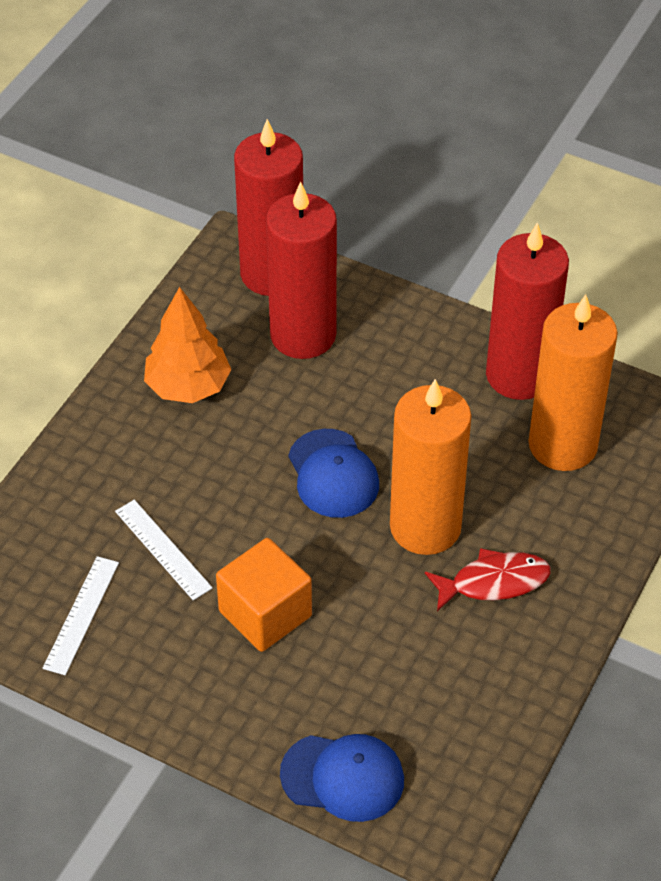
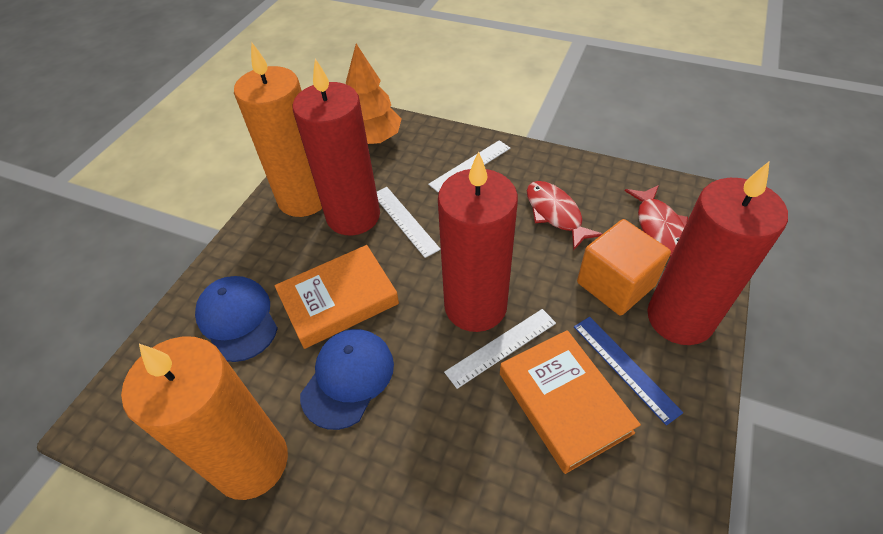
blue ruler: 0 -> 1
orange book: 0 -> 2
red fish: 1 -> 2
white ruler: 2 -> 3

